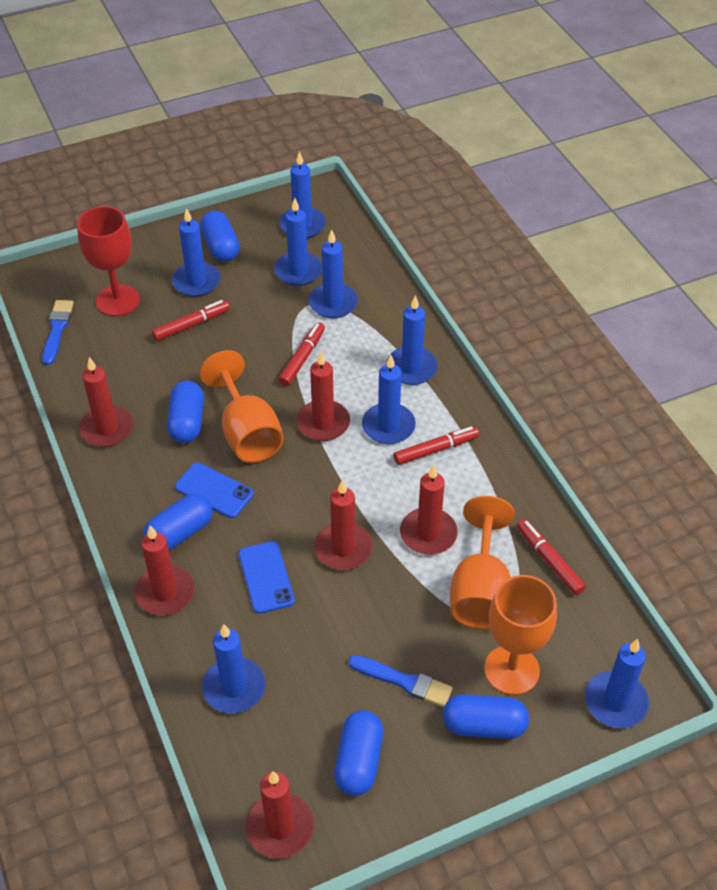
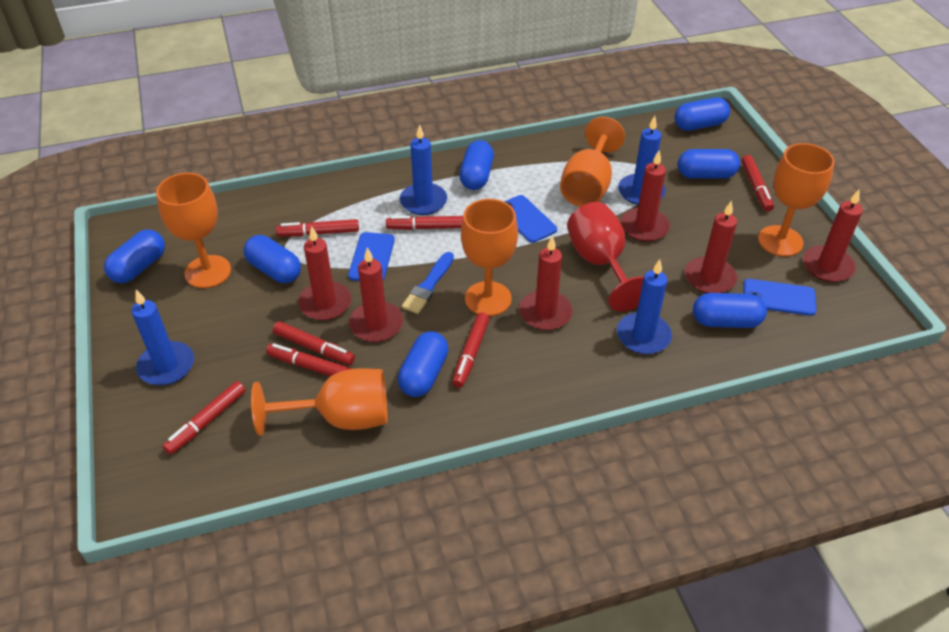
blue brush: 2 -> 1
blue candle: 8 -> 4
blue capsule: 5 -> 7
blue phone: 2 -> 3
orange goblet: 3 -> 5
red marker: 4 -> 7

